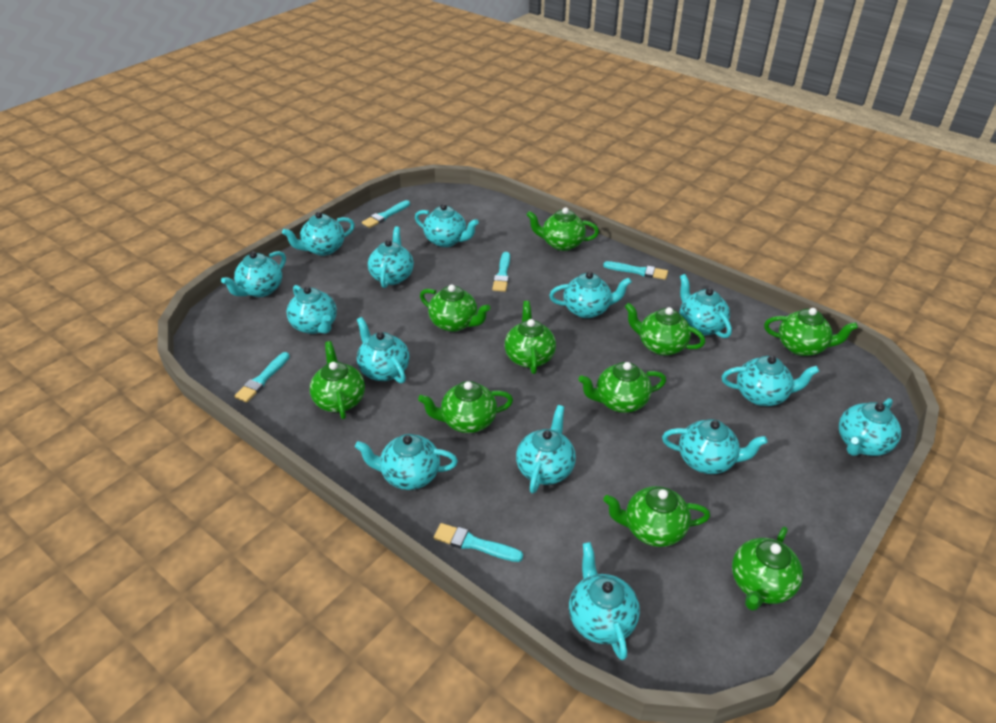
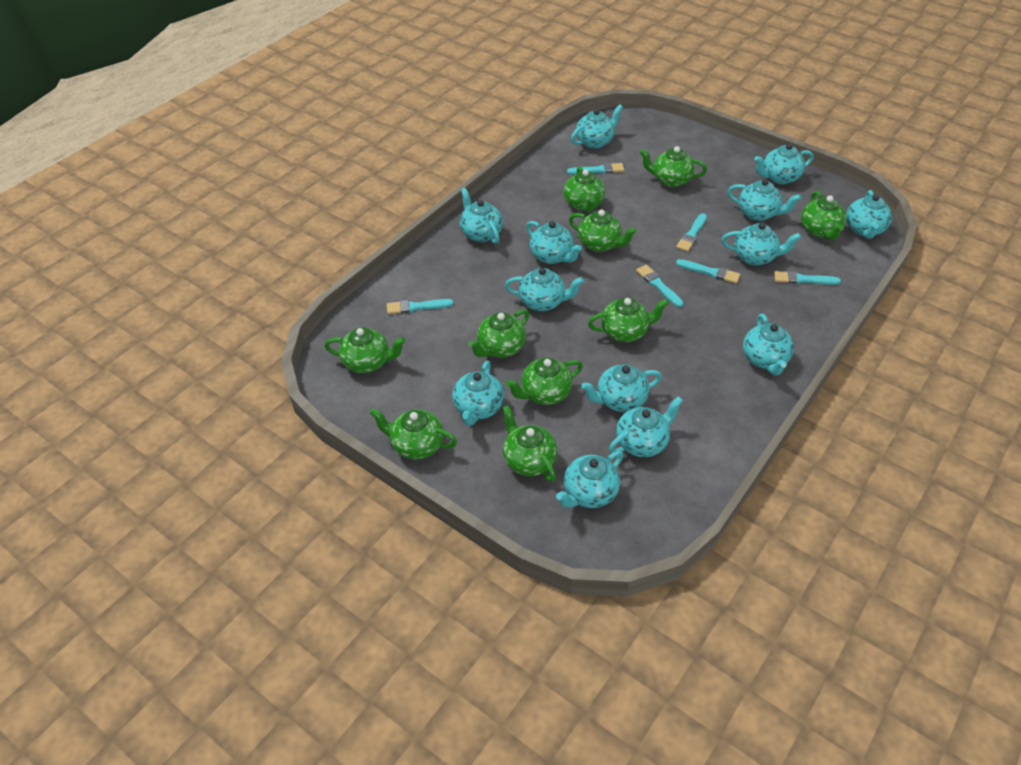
turquoise brush: 5 -> 6
turquoise teapot: 14 -> 13

